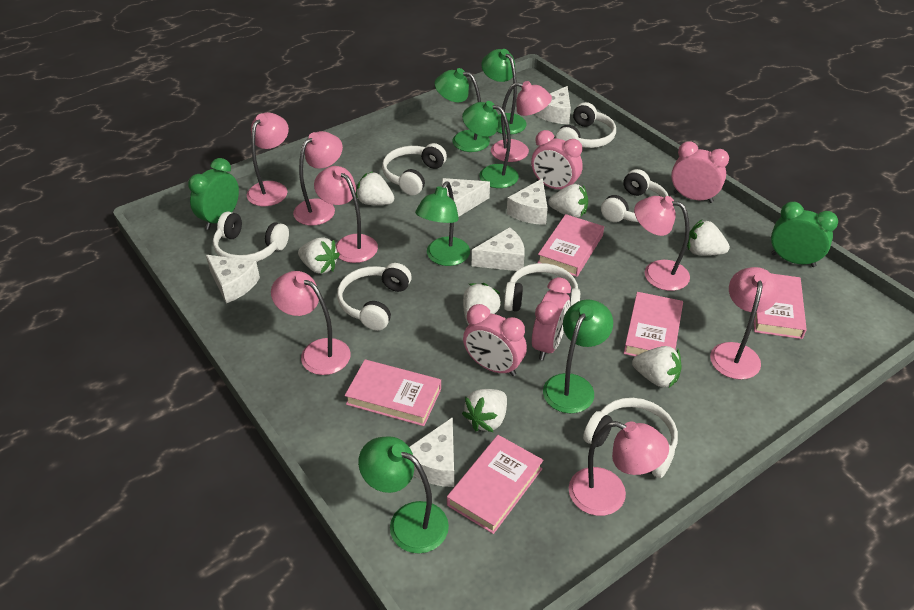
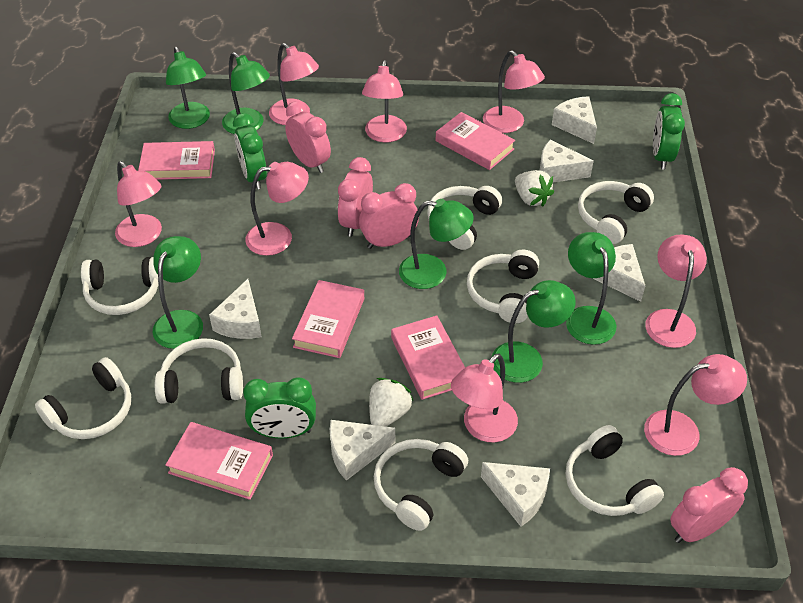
green clock: 2 -> 3
white headphones: 7 -> 8
white strawberry: 7 -> 2

